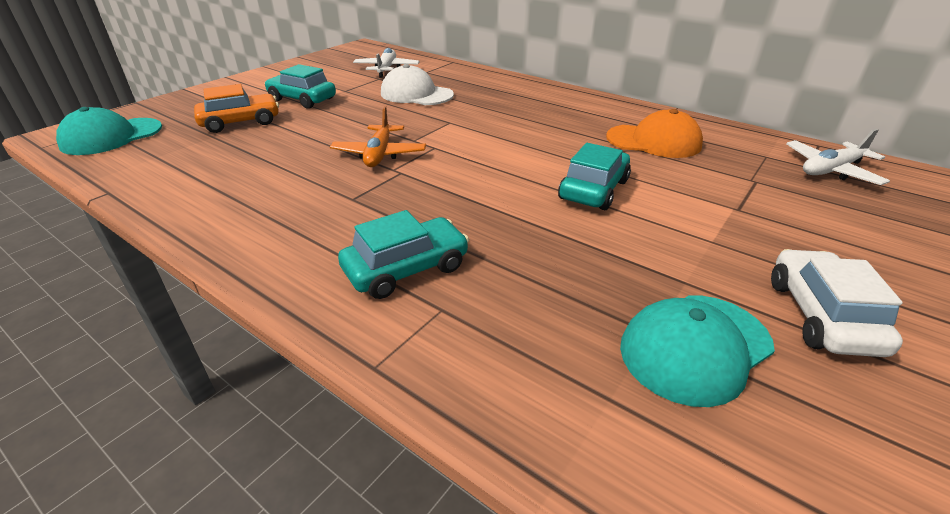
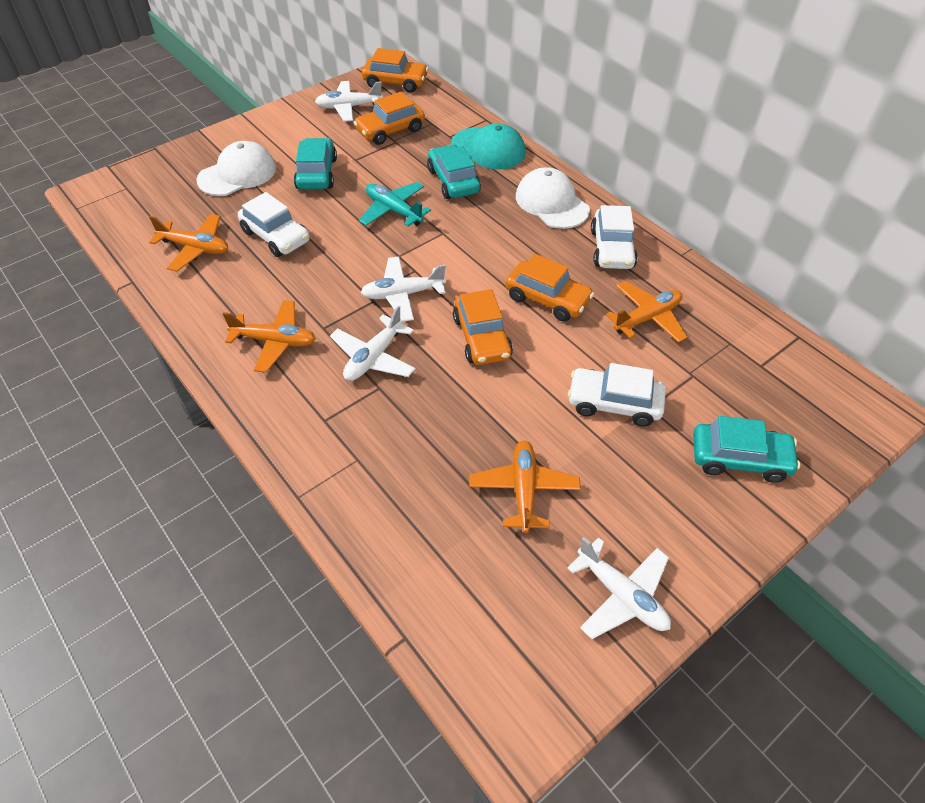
orange cap: 1 -> 0
orange car: 1 -> 4
orange plane: 1 -> 4
turquoise cap: 2 -> 1
turquoise plane: 0 -> 1
white cap: 1 -> 2
white car: 1 -> 3
white plane: 2 -> 4

